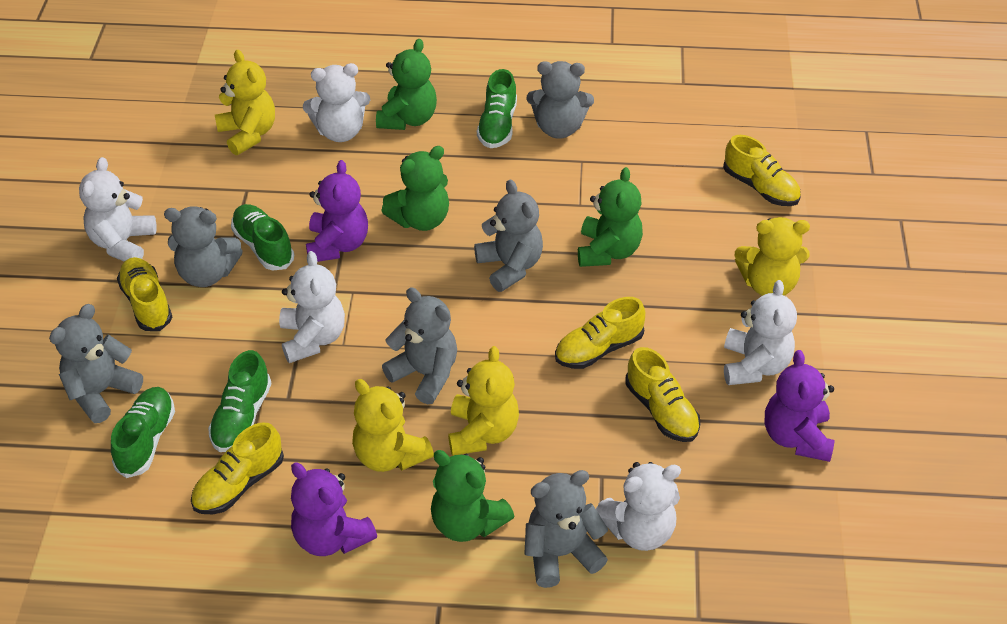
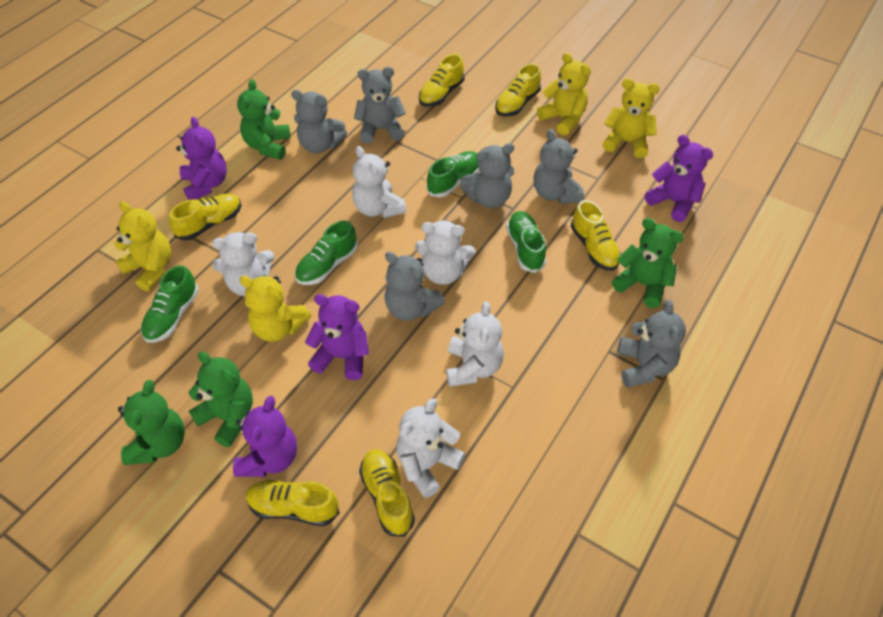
purple teddy bear: 3 -> 4
yellow shoe: 5 -> 6

